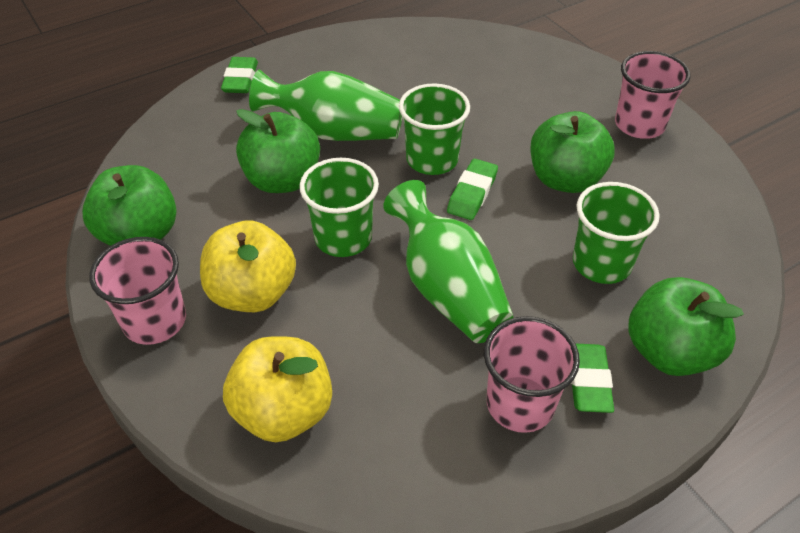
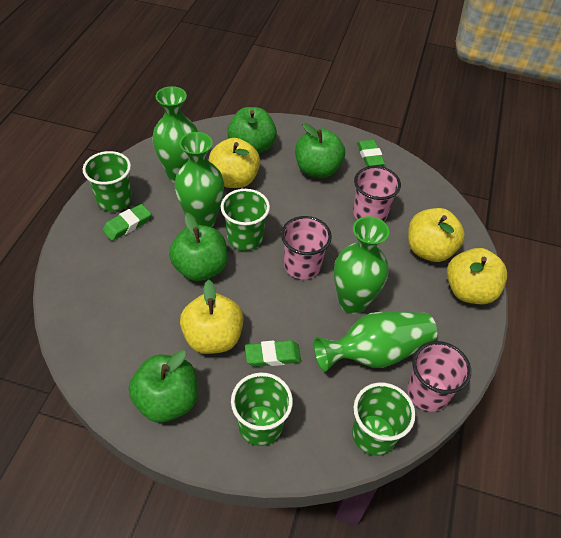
green cup: 3 -> 4
green vase: 2 -> 4
yellow apple: 2 -> 4

